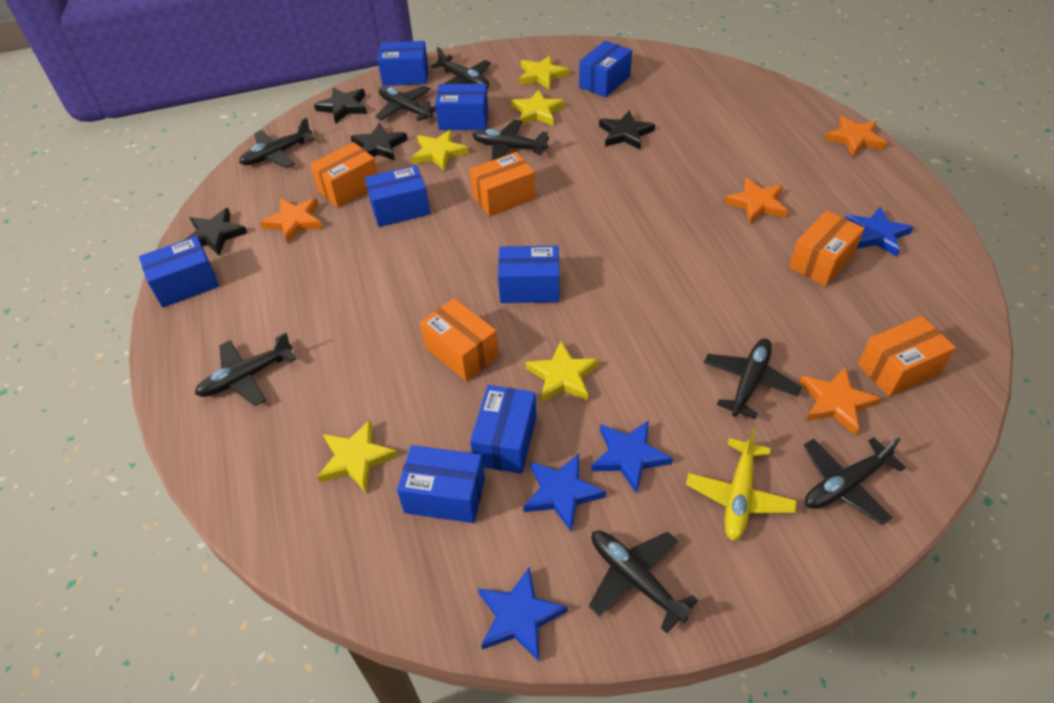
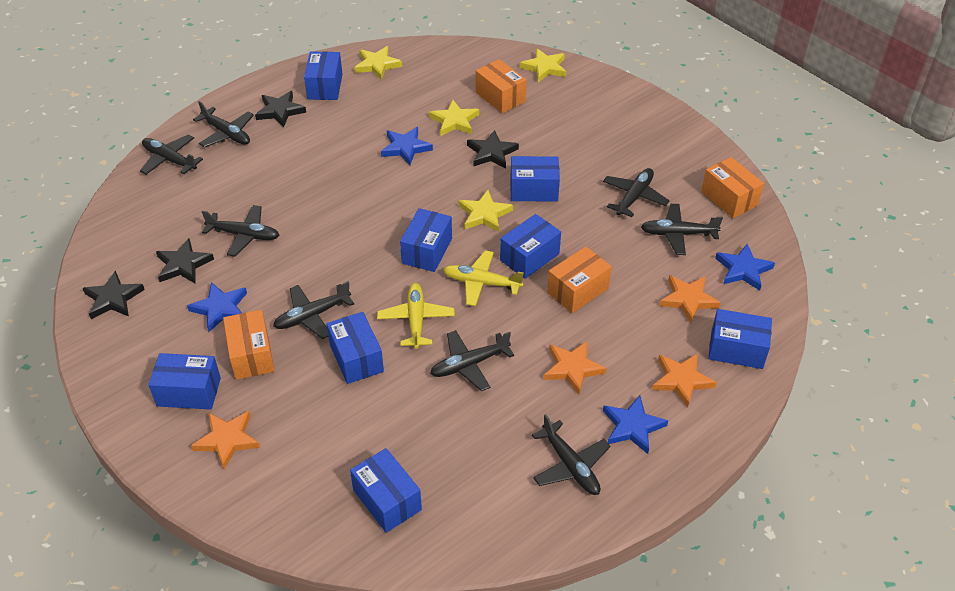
orange box: 5 -> 4
yellow plane: 1 -> 2
yellow star: 5 -> 4

